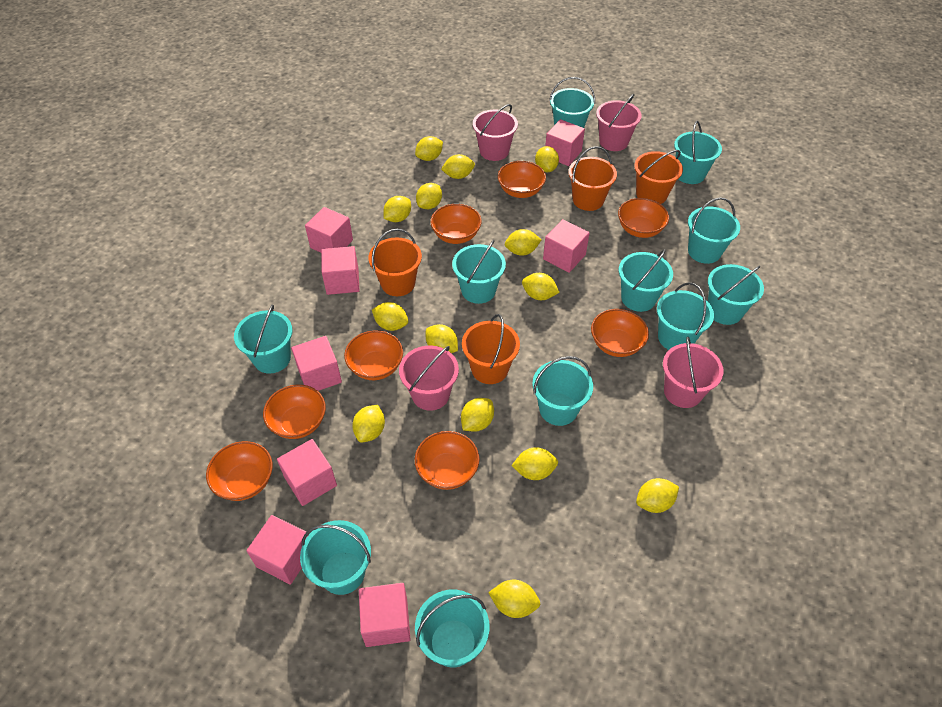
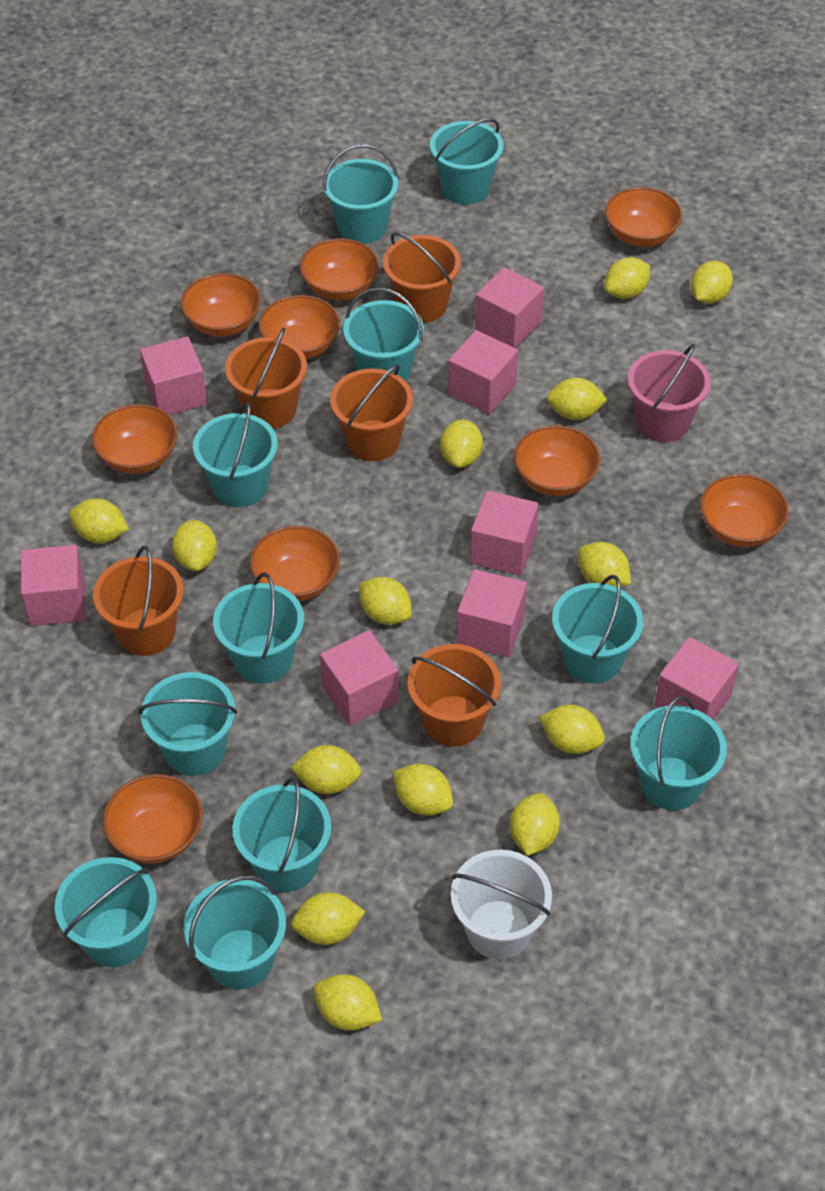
orange bowl: 8 -> 9
orange bucket: 4 -> 5
pink bucket: 4 -> 1
white bucket: 0 -> 1

